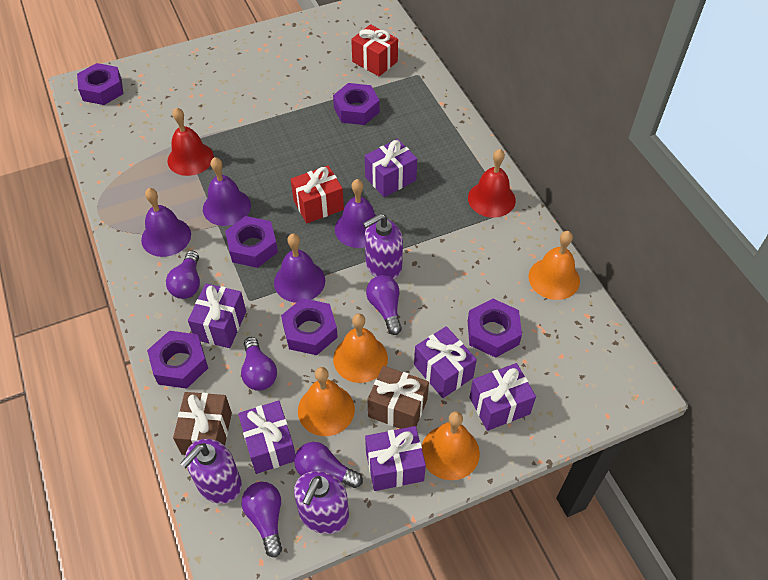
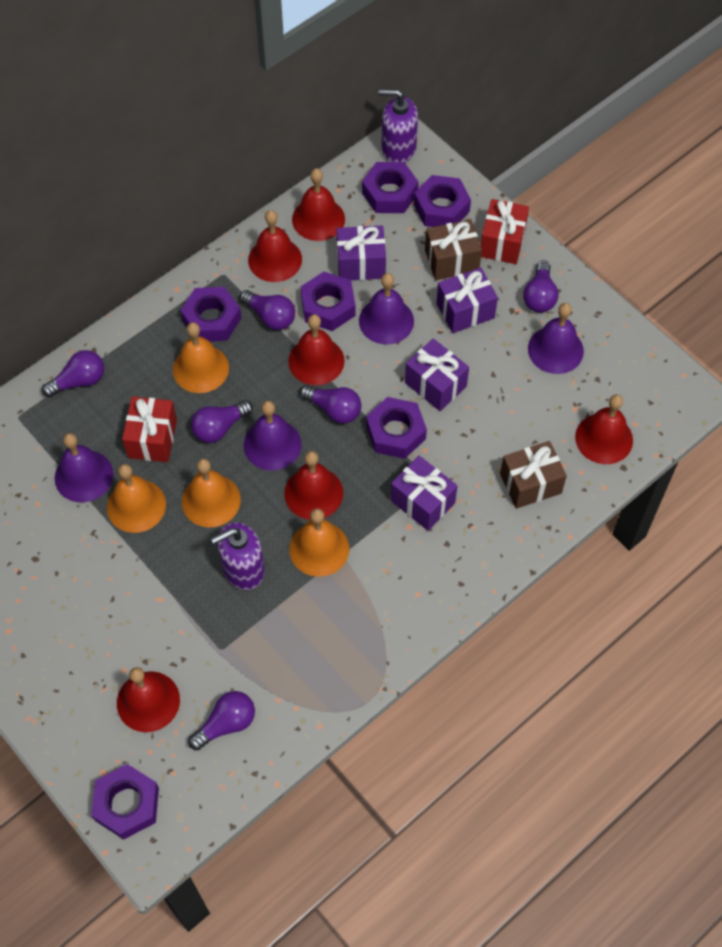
purple gift: 6 -> 4
purple light bulb: 5 -> 6
purple soap dispenser: 3 -> 2
red bell: 2 -> 6

